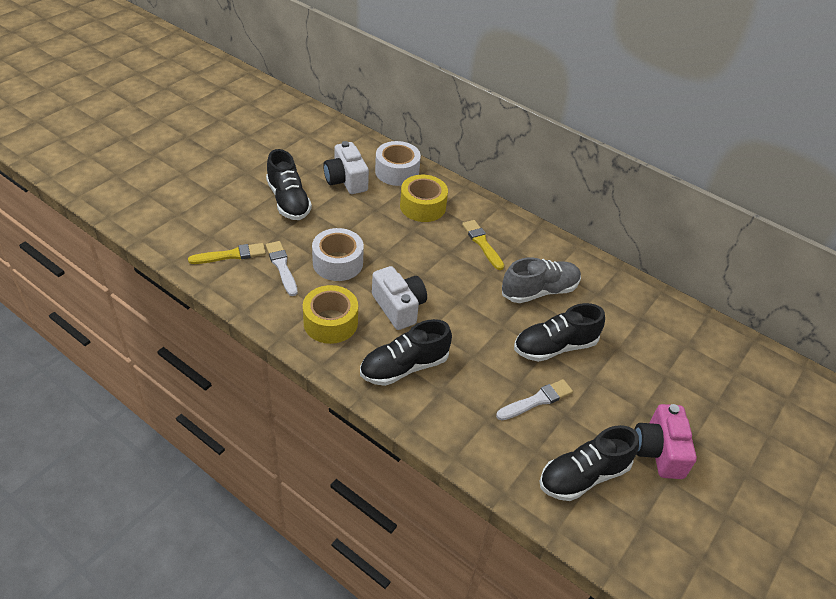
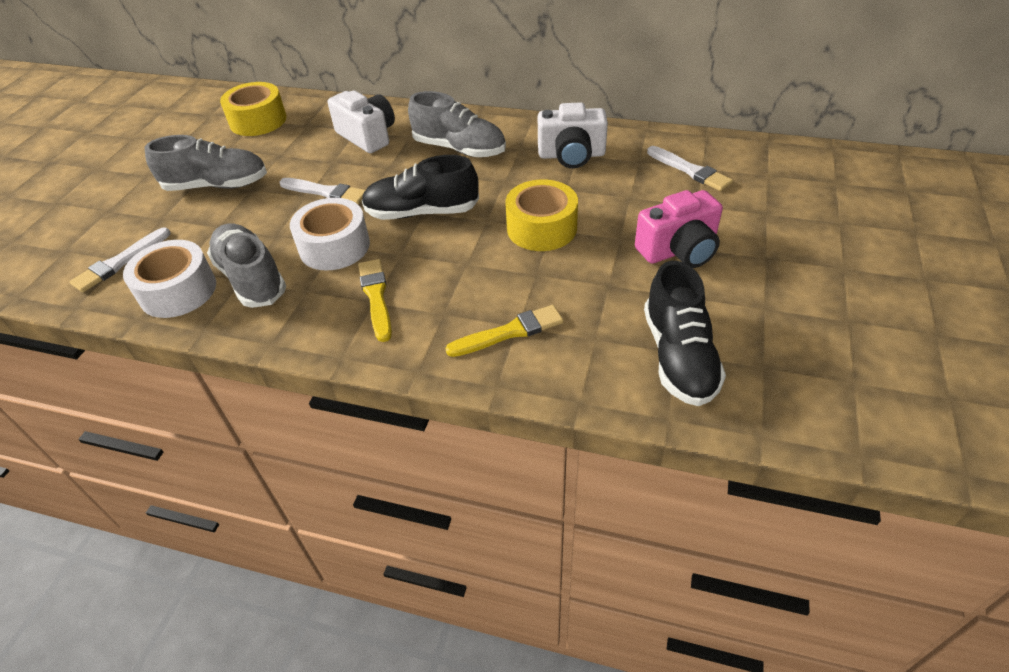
black shoe: 4 -> 2
grey shoe: 1 -> 3
white brush: 2 -> 3

